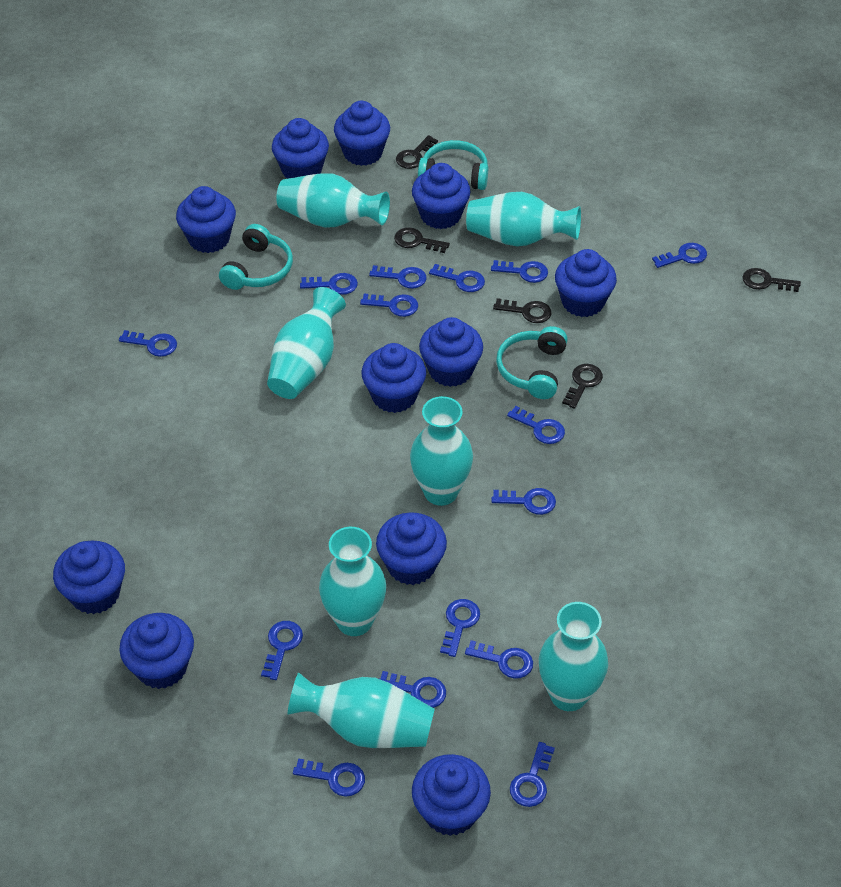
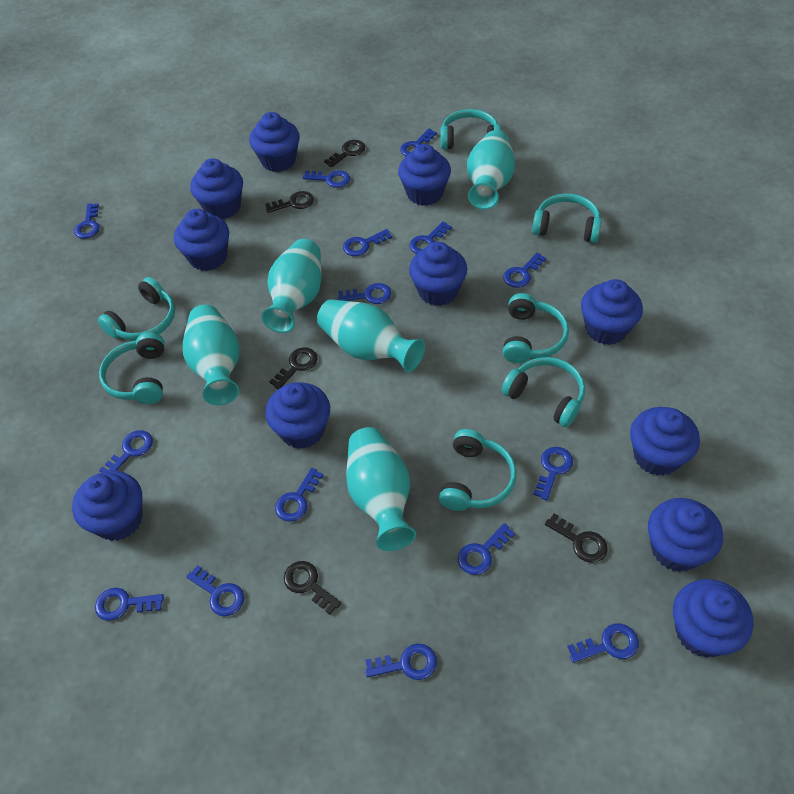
turquoise headphones: 3 -> 7
turquoise vase: 7 -> 5

